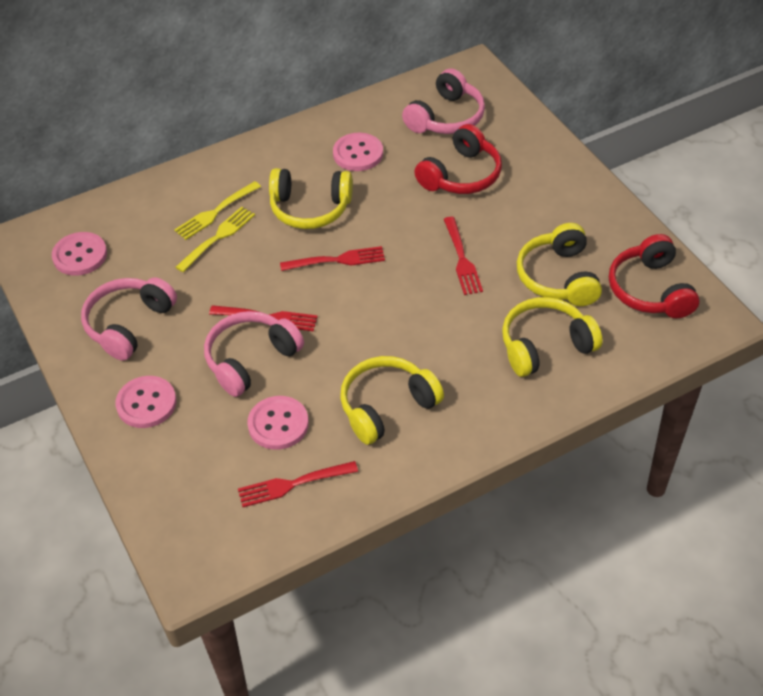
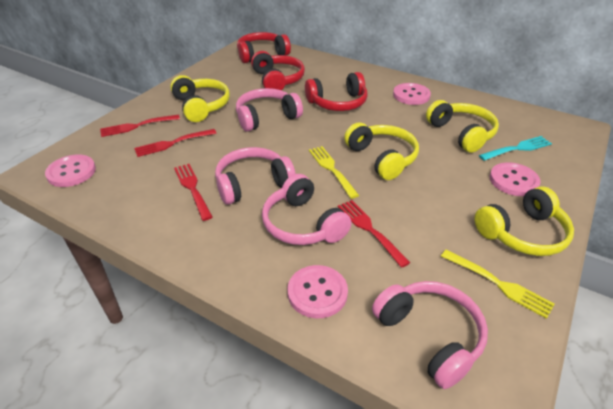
pink headphones: 3 -> 4
red headphones: 2 -> 3
turquoise fork: 0 -> 1

